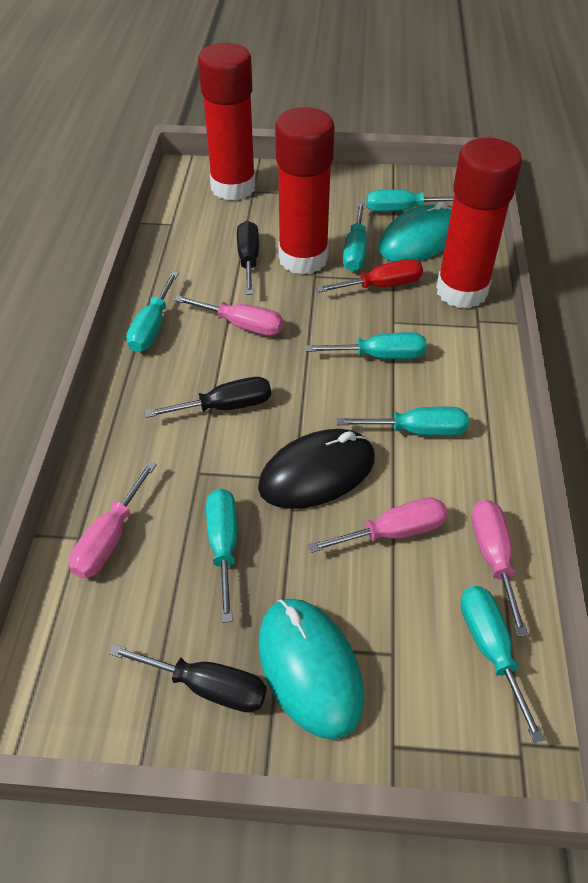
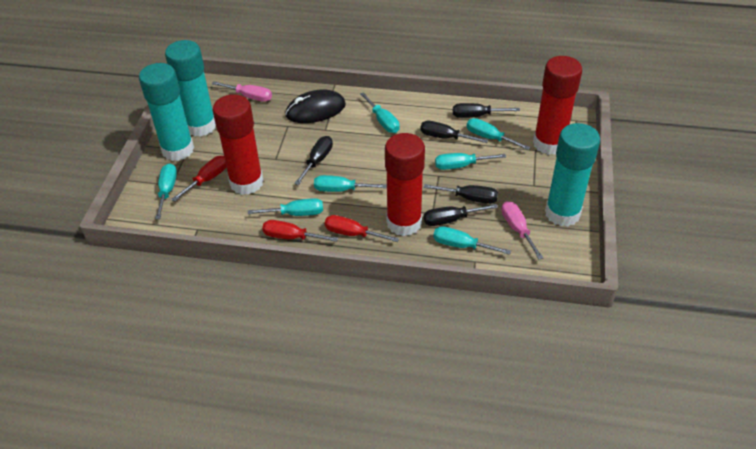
black screwdriver: 3 -> 5
pink screwdriver: 4 -> 2
red screwdriver: 1 -> 3
turquoise glue stick: 0 -> 3
turquoise mouse: 2 -> 0

